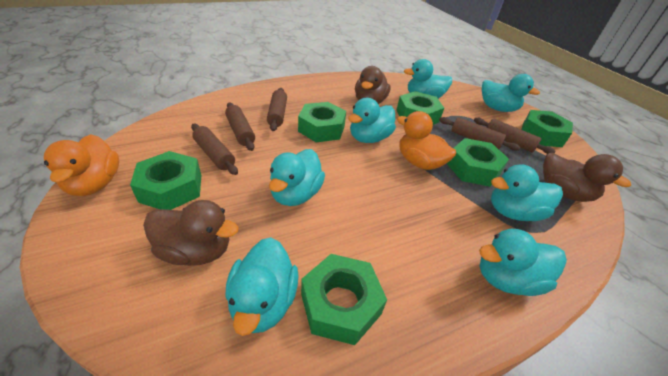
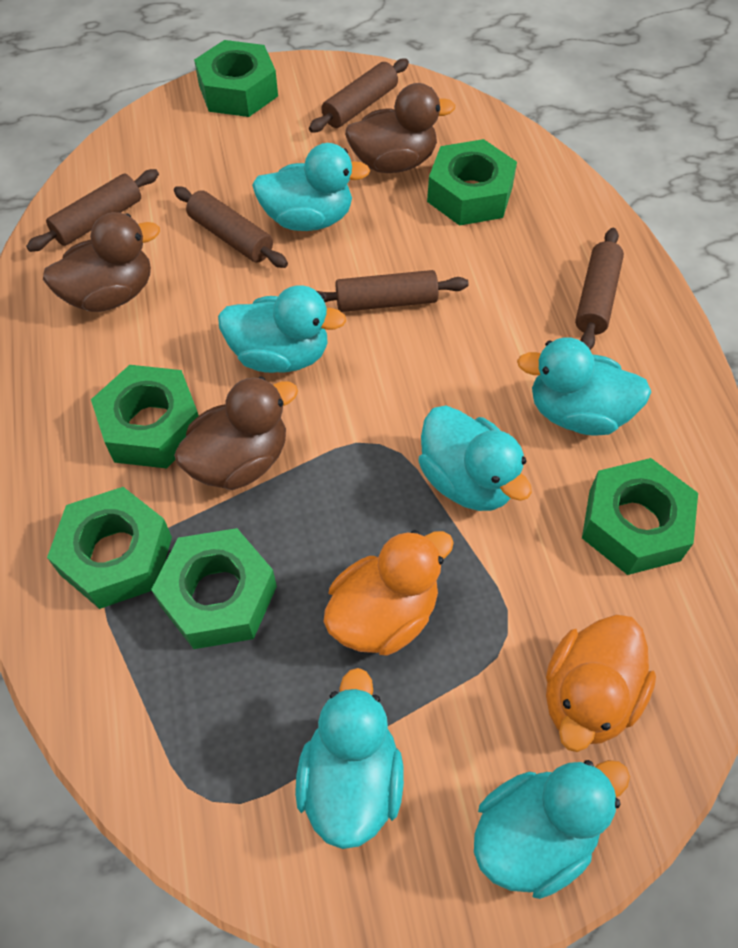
turquoise duck: 7 -> 6

